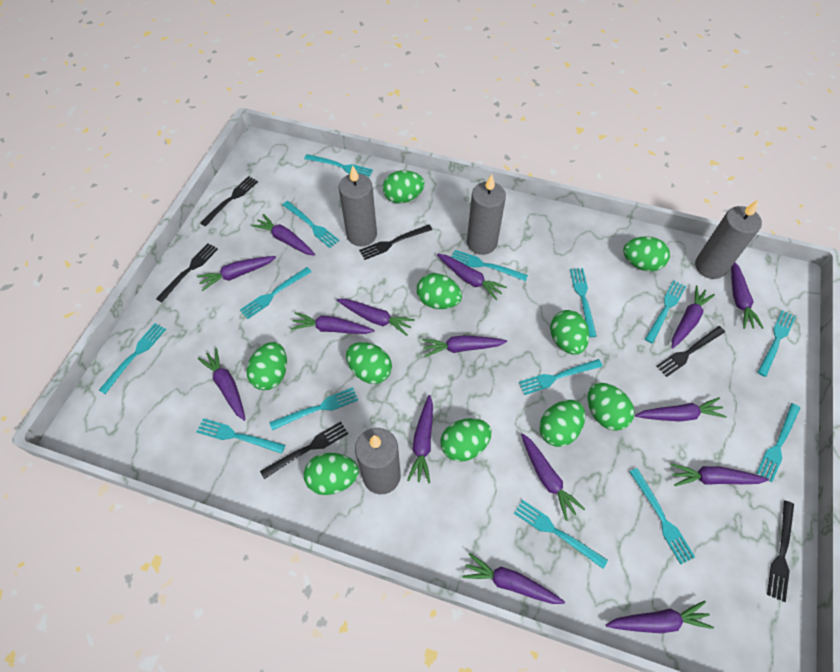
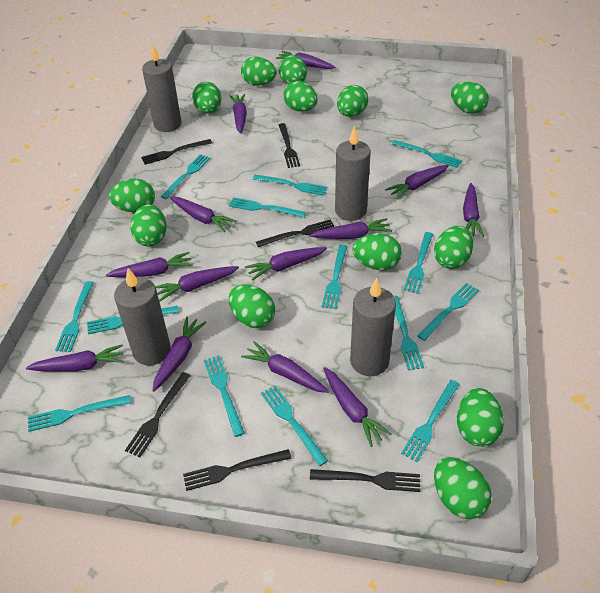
green egg: 10 -> 13
purple carrot: 15 -> 13

